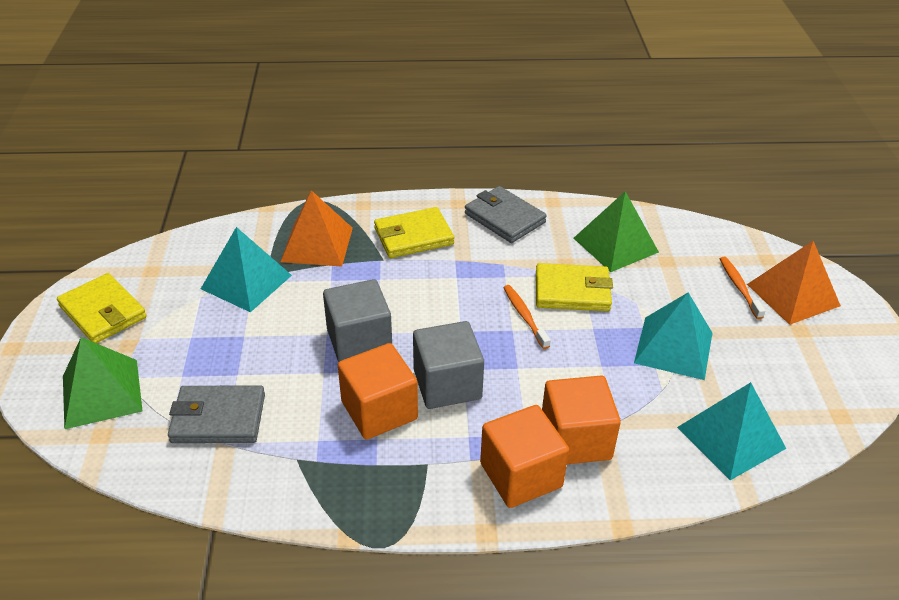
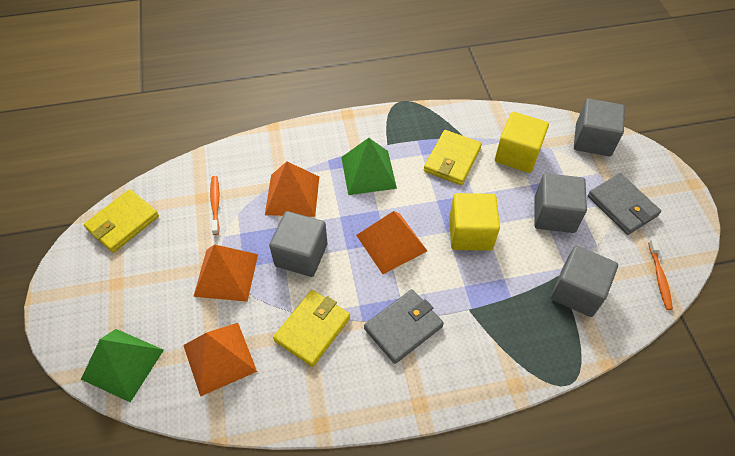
grey cube: 2 -> 4
orange cube: 3 -> 0
orange pyramid: 2 -> 4
turquoise pyramid: 3 -> 0
yellow cube: 0 -> 2

